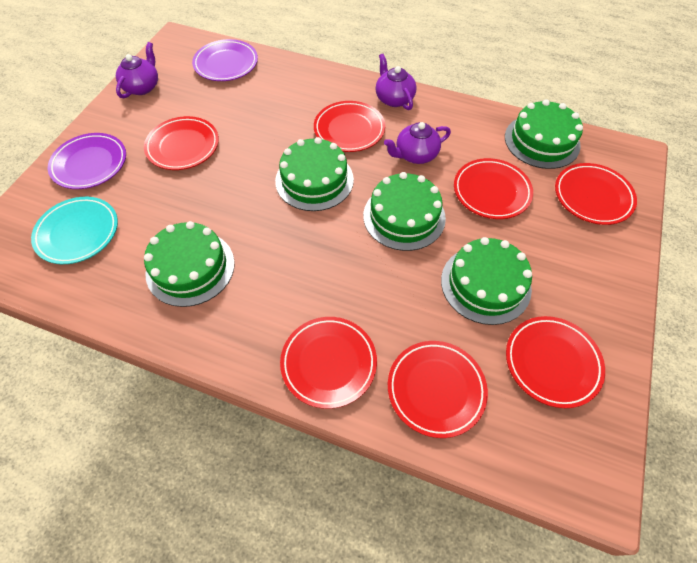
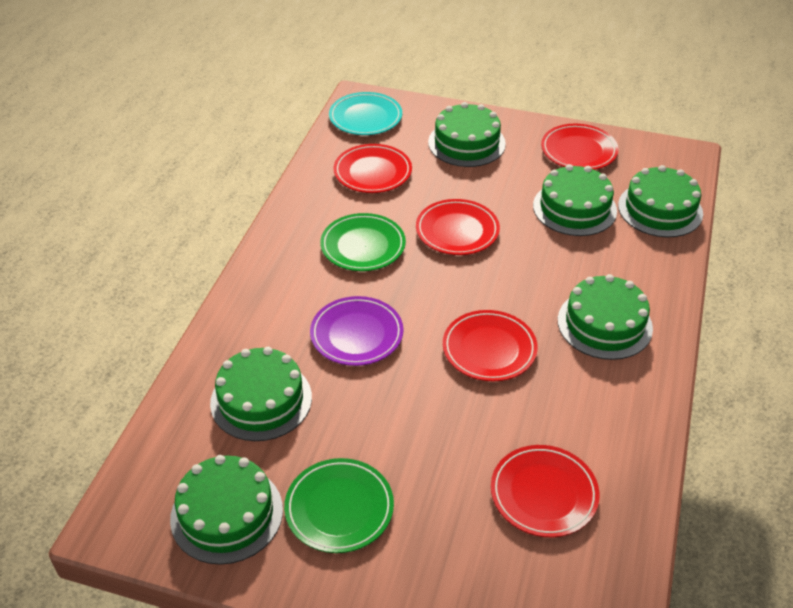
green cake: 5 -> 6
green plate: 0 -> 2
purple plate: 2 -> 1
purple teapot: 3 -> 0
red plate: 7 -> 5

